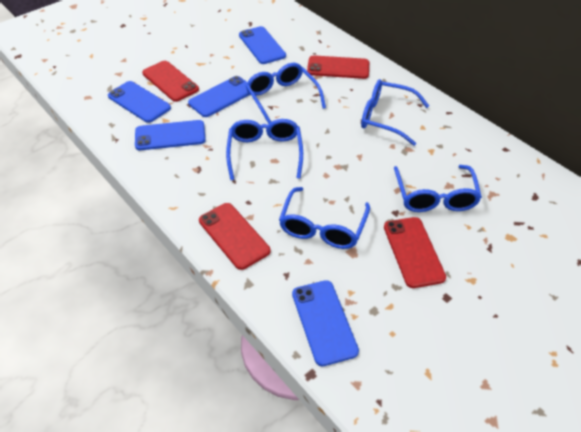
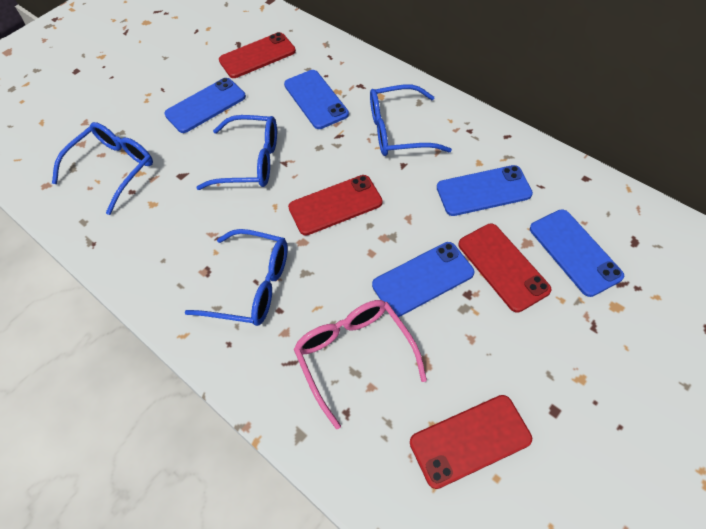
blue glasses: 5 -> 4
pink glasses: 0 -> 1

